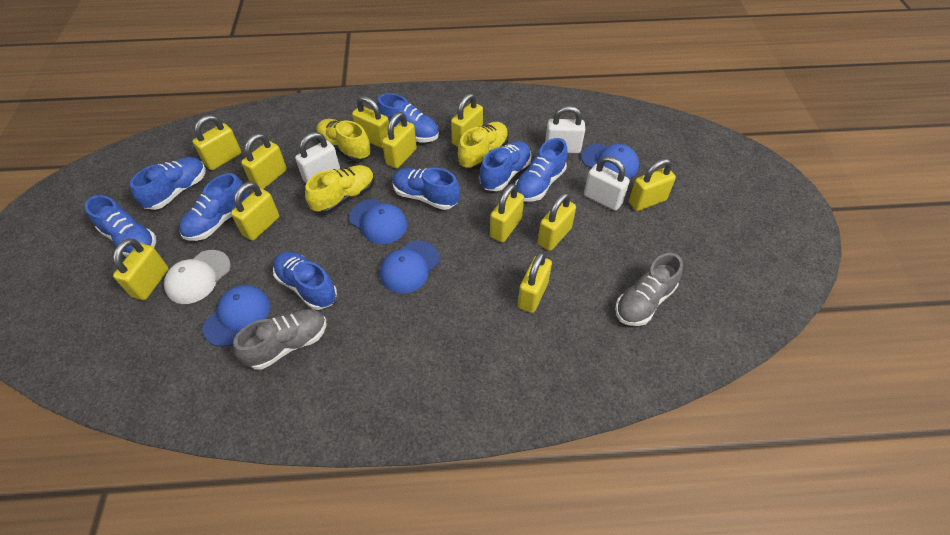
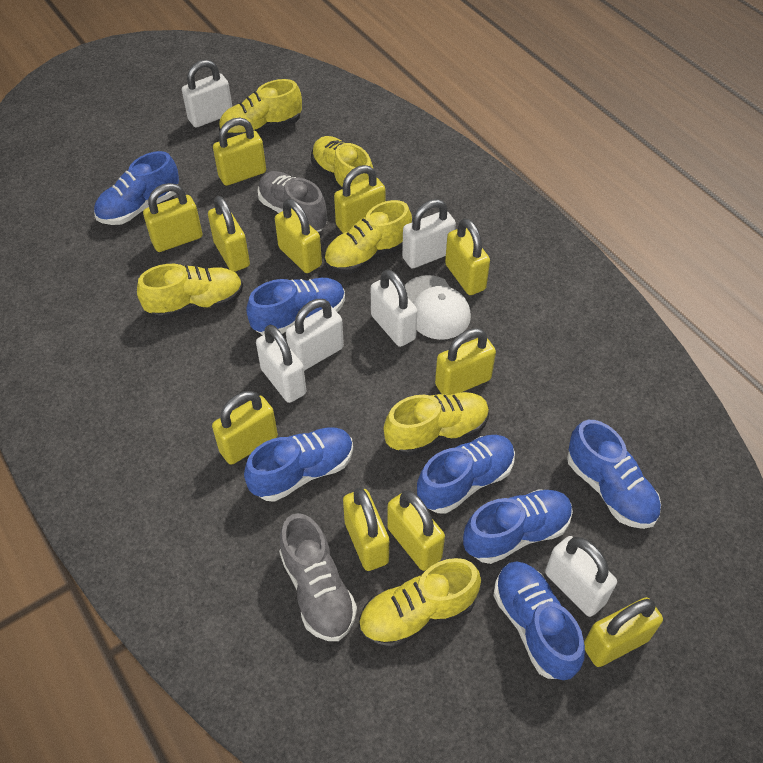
blue cap: 4 -> 0
blue shoe: 8 -> 7
white padlock: 3 -> 6
yellow shoe: 3 -> 6

